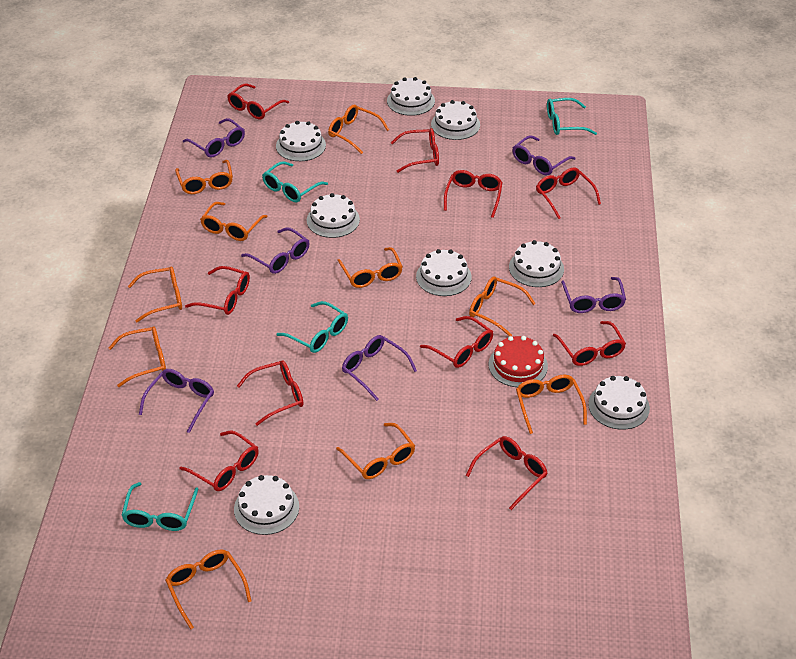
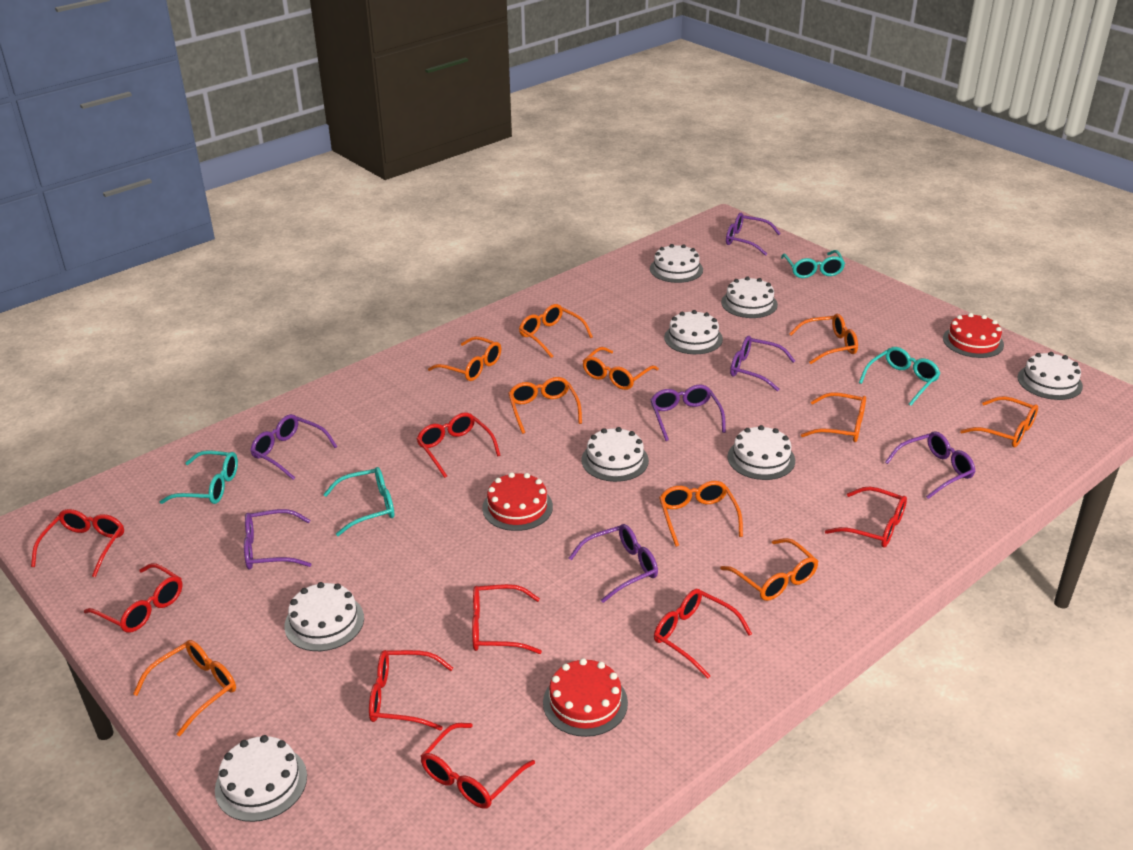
purple glasses: 6 -> 7
red cake: 1 -> 3
red glasses: 10 -> 8

